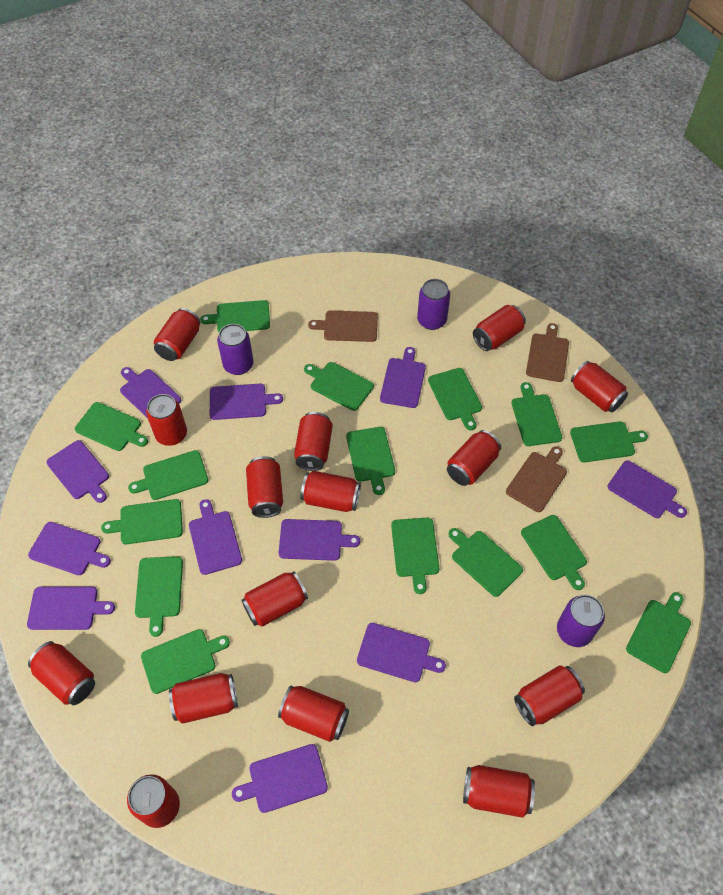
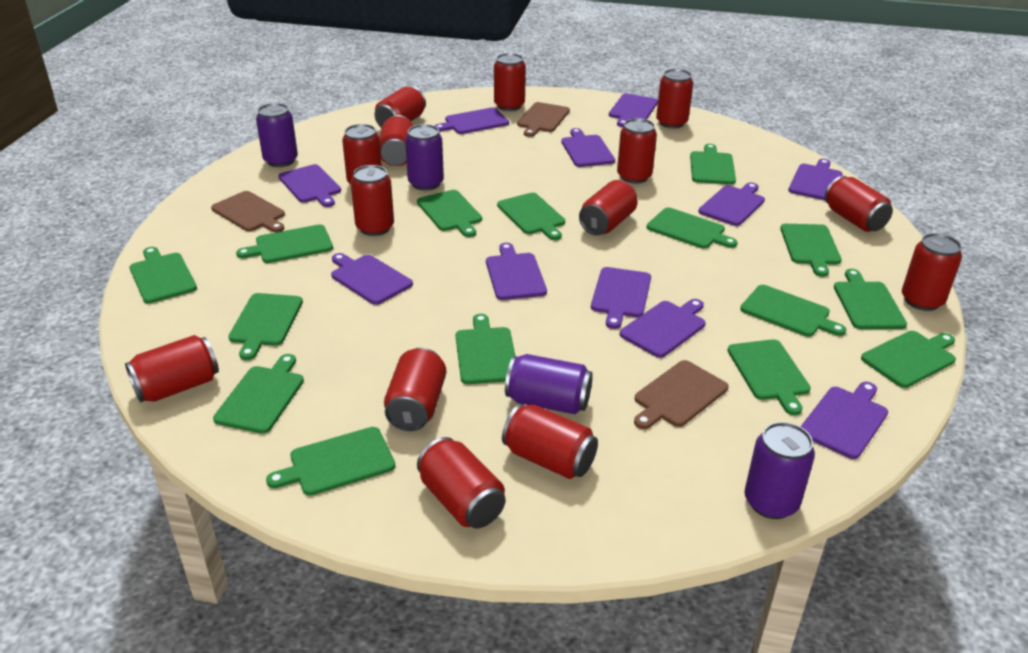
purple can: 3 -> 4
red can: 15 -> 14

